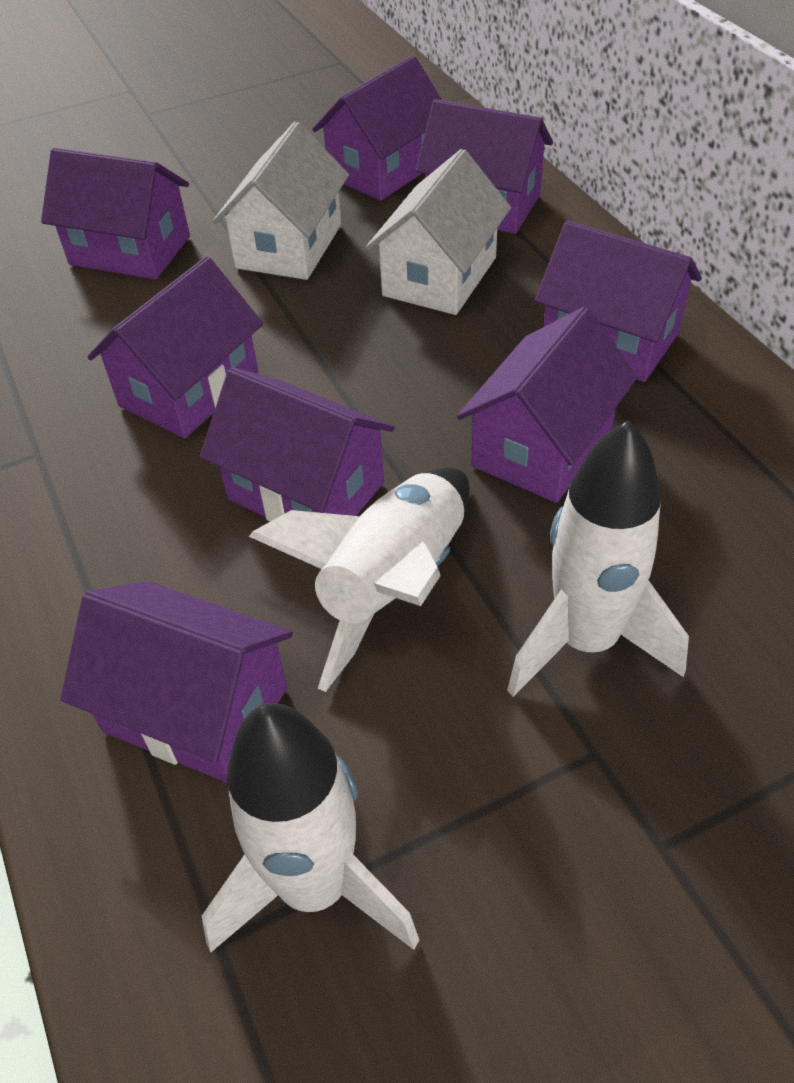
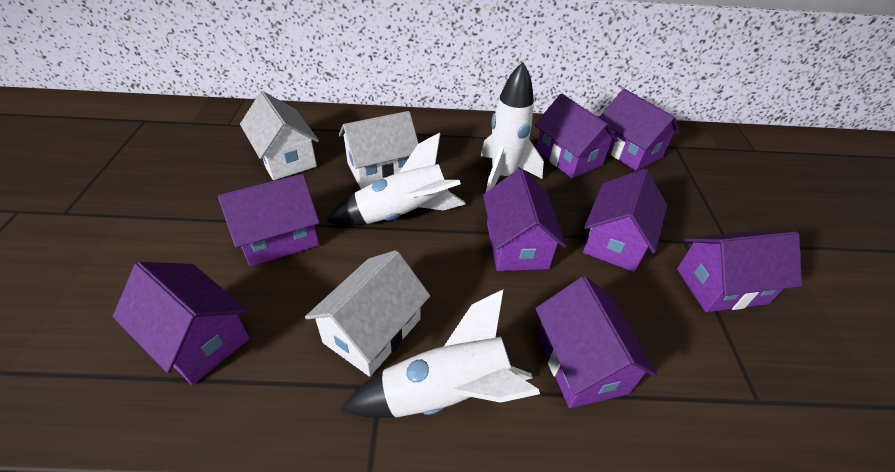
white house: 2 -> 3

